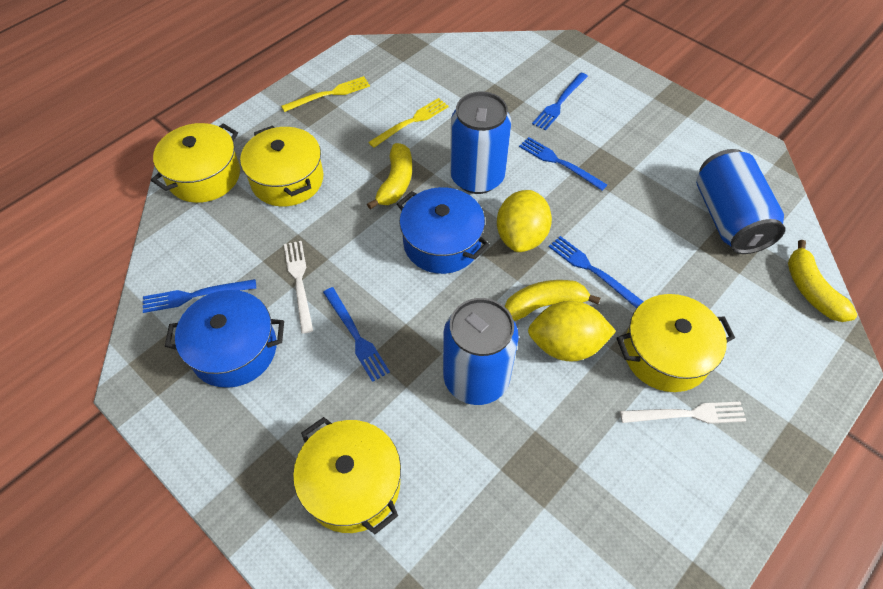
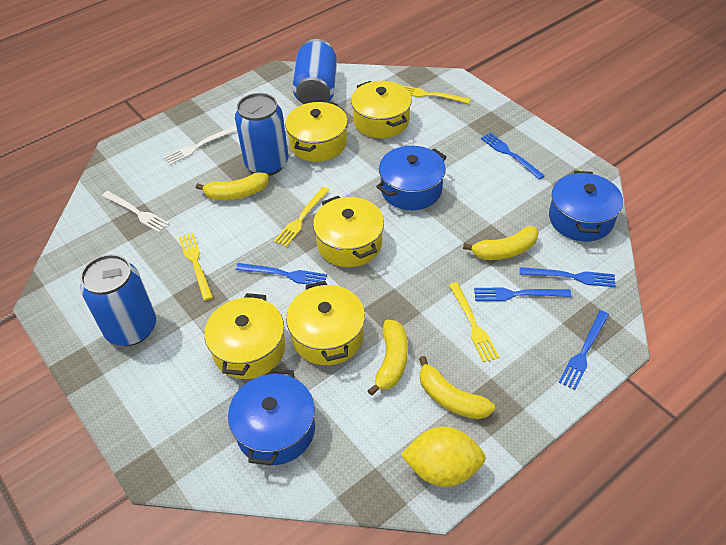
blue pot: 2 -> 3
yellow banana: 3 -> 4
yellow fork: 2 -> 4
yellow lemon: 2 -> 1
yellow pot: 4 -> 5

